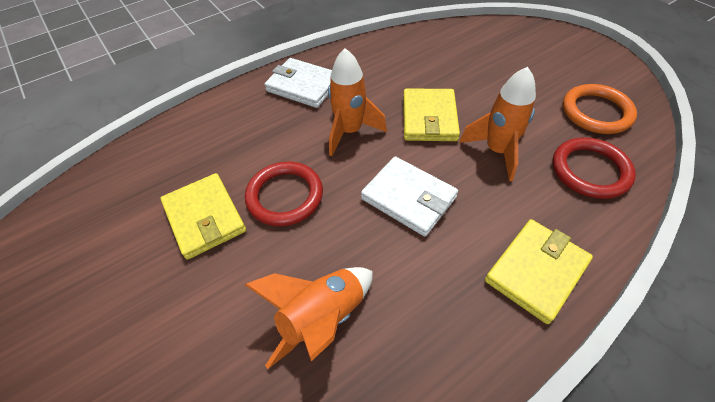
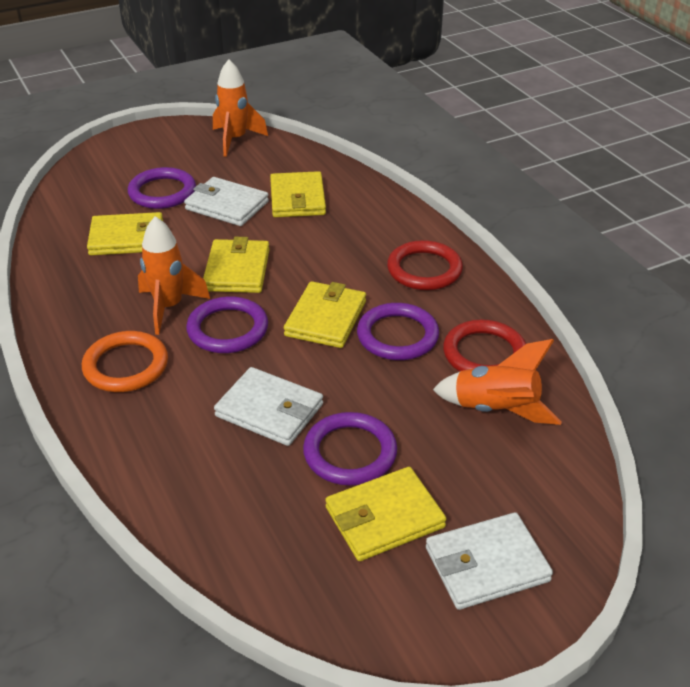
purple ring: 0 -> 4
white wallet: 2 -> 3
yellow wallet: 3 -> 5

